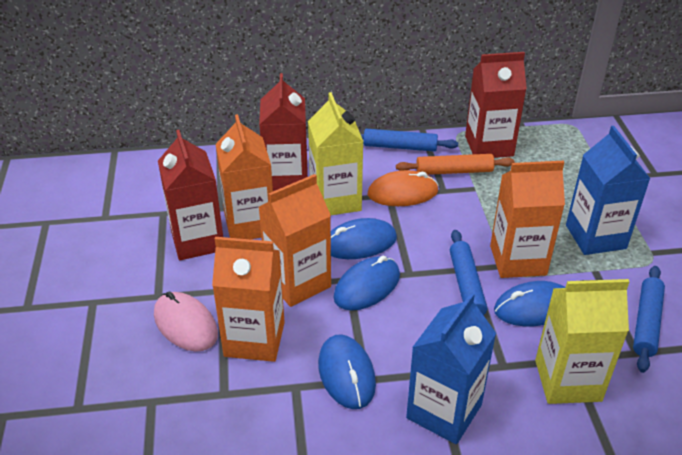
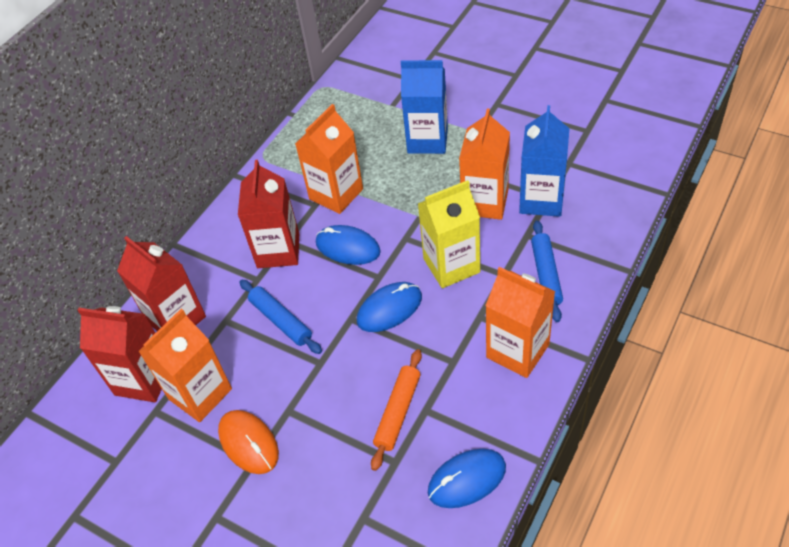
blue mouse: 4 -> 3
blue rolling pin: 3 -> 2
pink mouse: 1 -> 0
yellow carton: 2 -> 1

